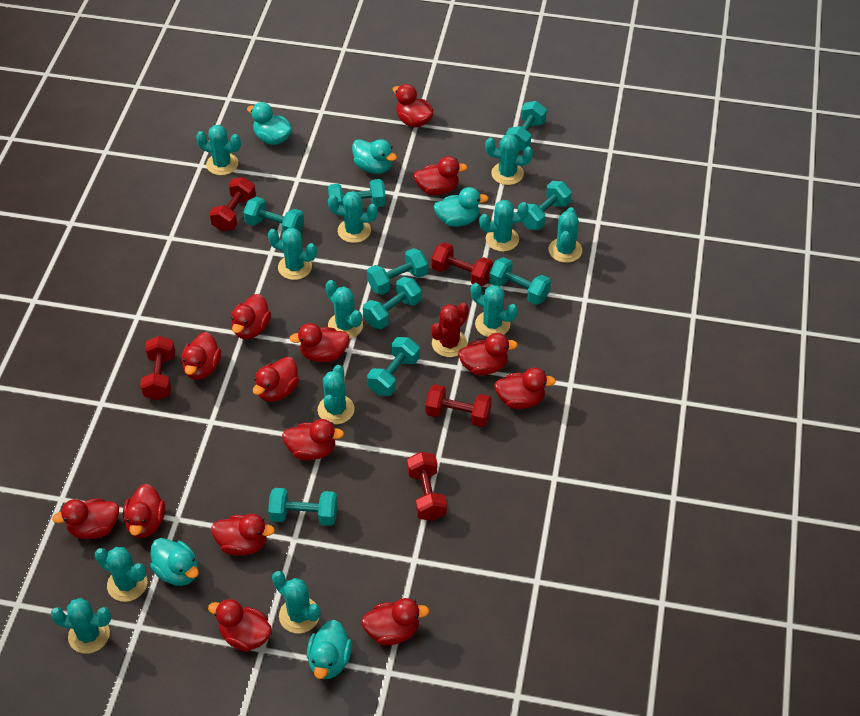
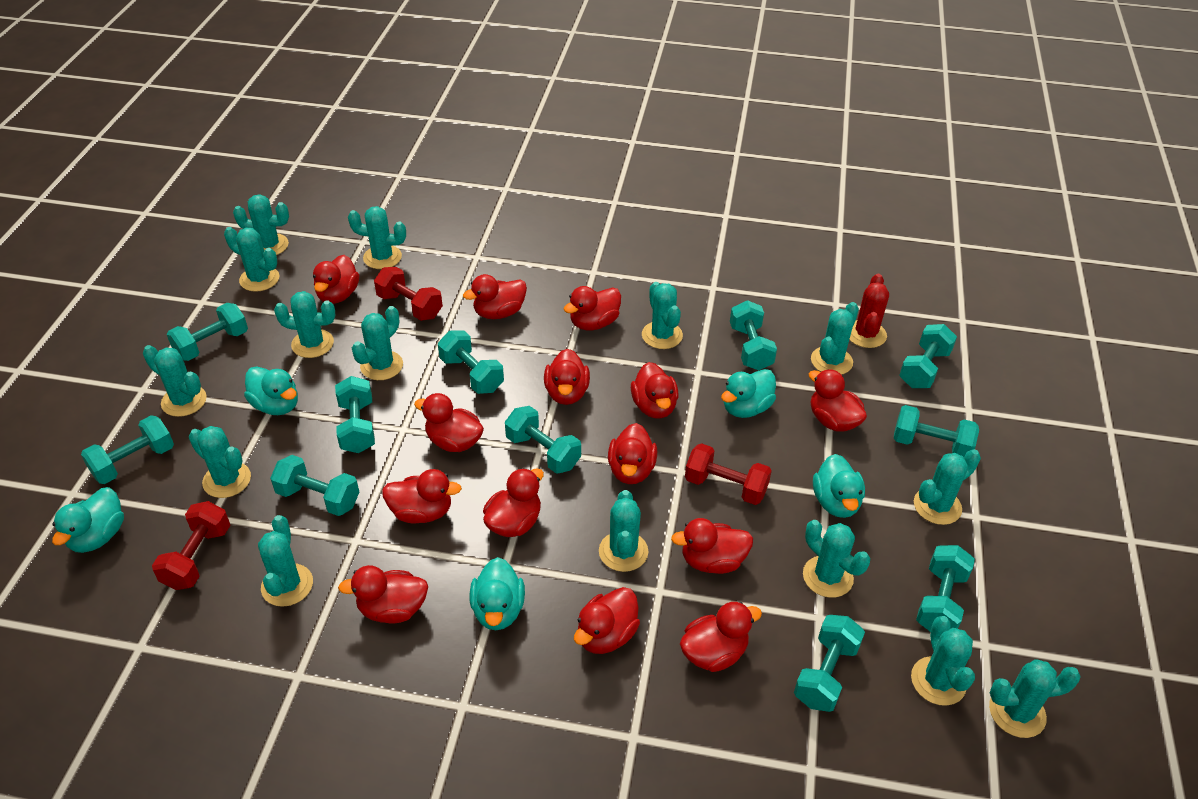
red dumbbell: 5 -> 3
turquoise cactus: 12 -> 15
turquoise dumbbell: 9 -> 11

